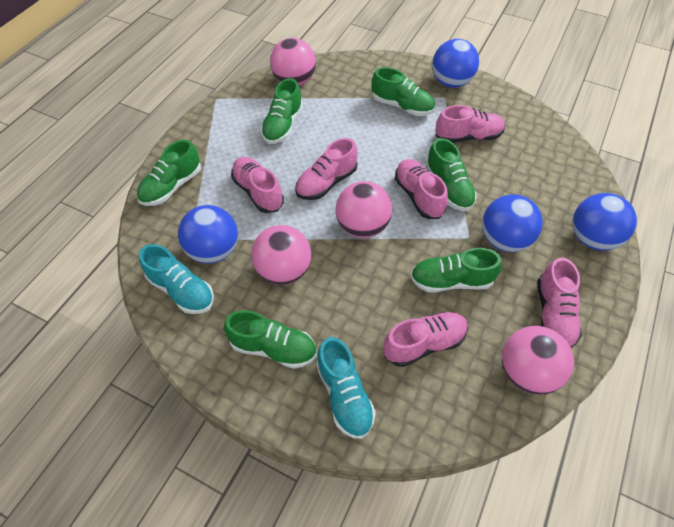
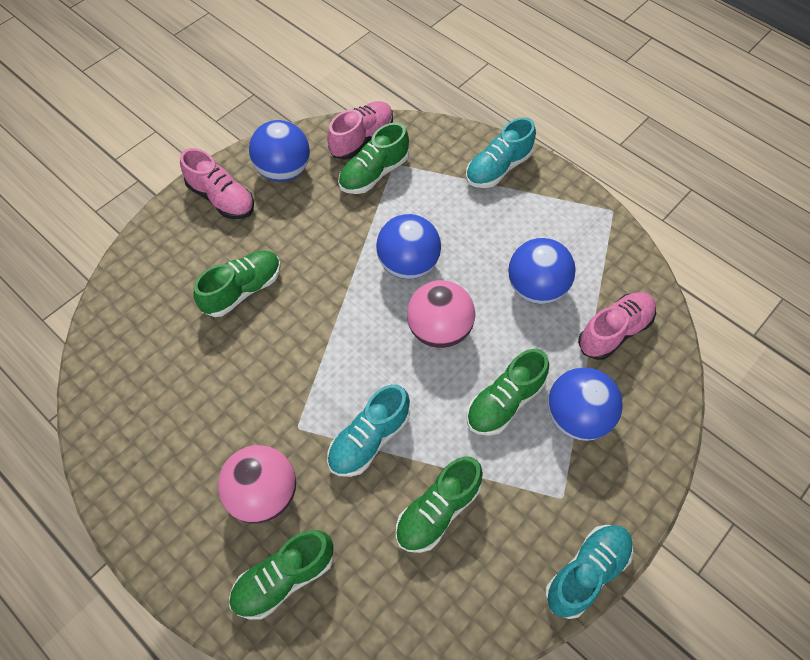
green shoe: 6 -> 5
pink ball: 4 -> 2
pink shoe: 6 -> 3
turquoise shoe: 2 -> 3

